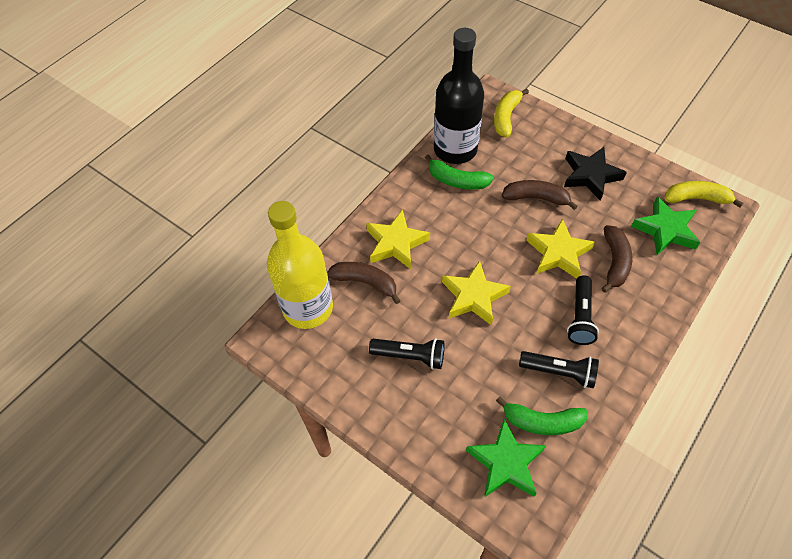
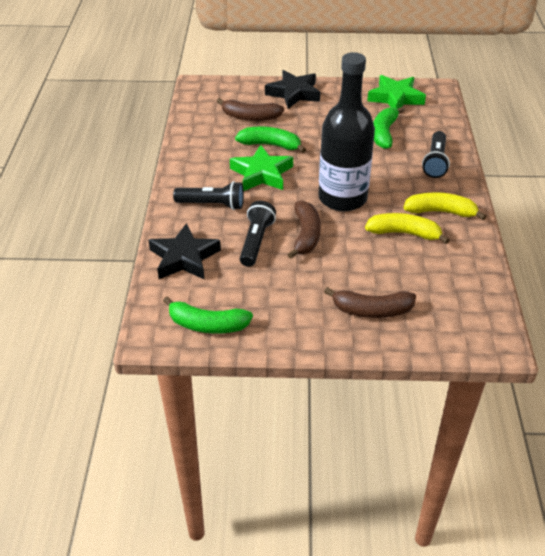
black star: 1 -> 2
green banana: 2 -> 3
yellow bottle: 1 -> 0
yellow star: 3 -> 0

